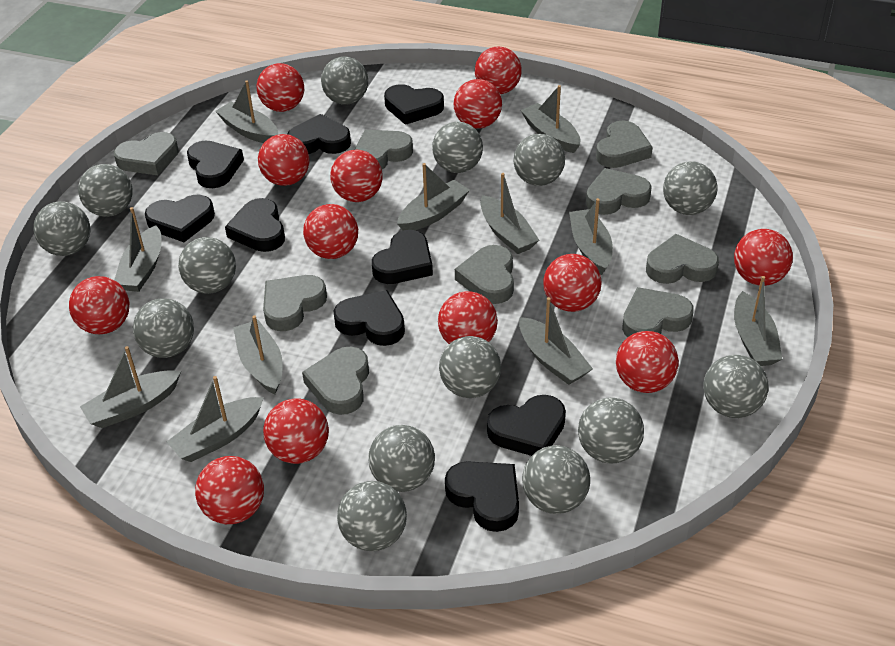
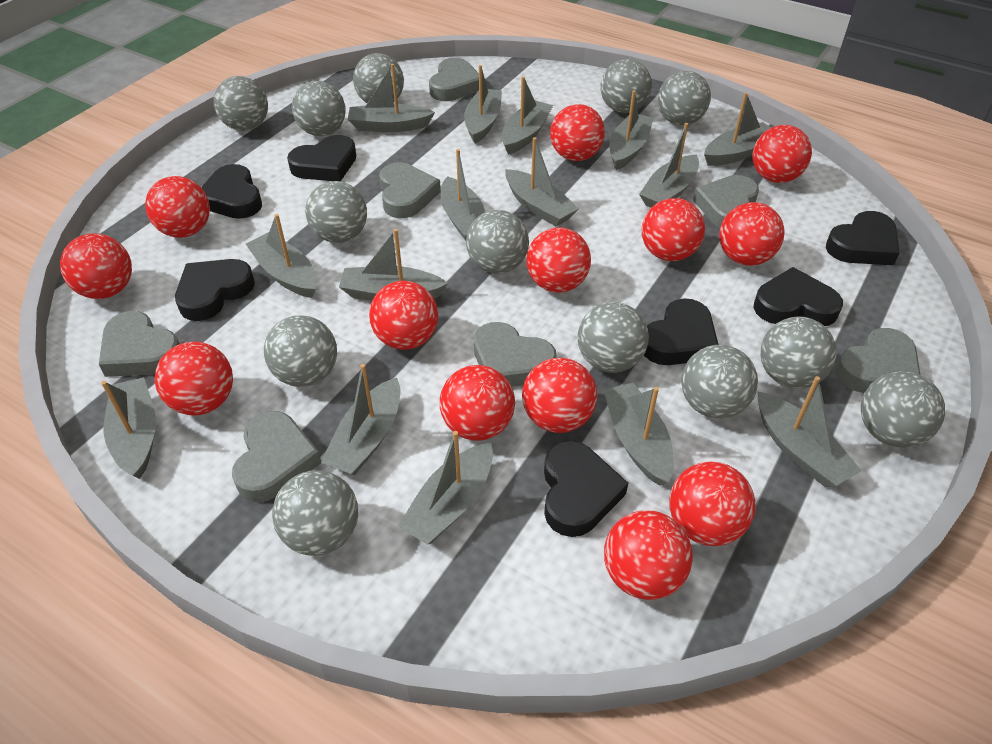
black heart: 9 -> 7
grey ball: 14 -> 13
grey boat: 11 -> 15
grey heart: 9 -> 7

